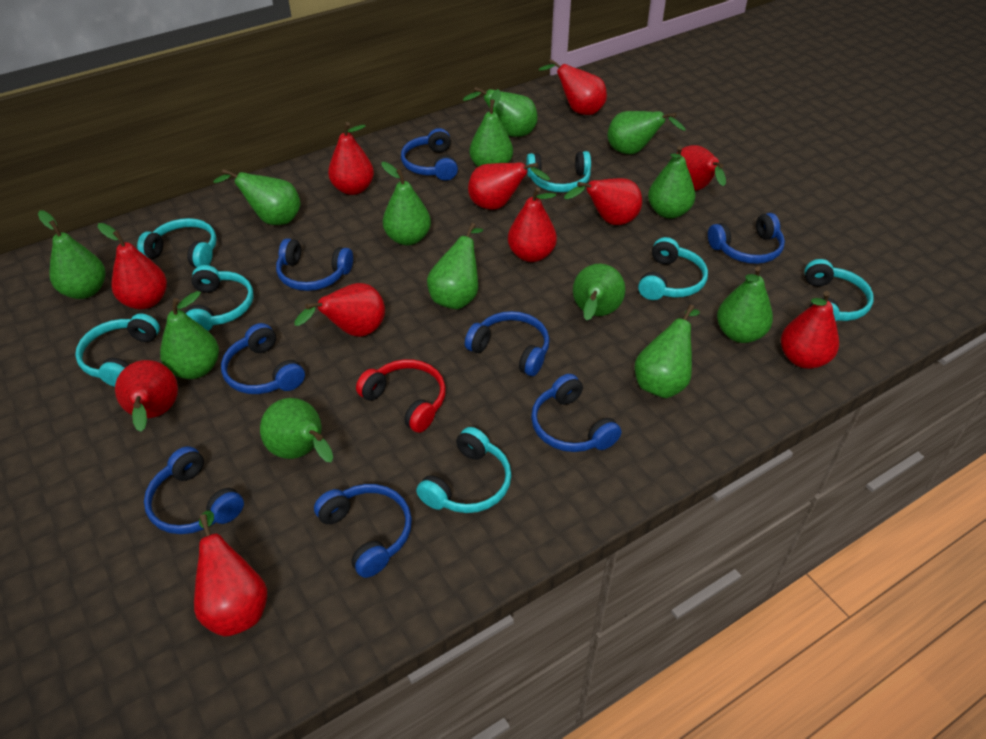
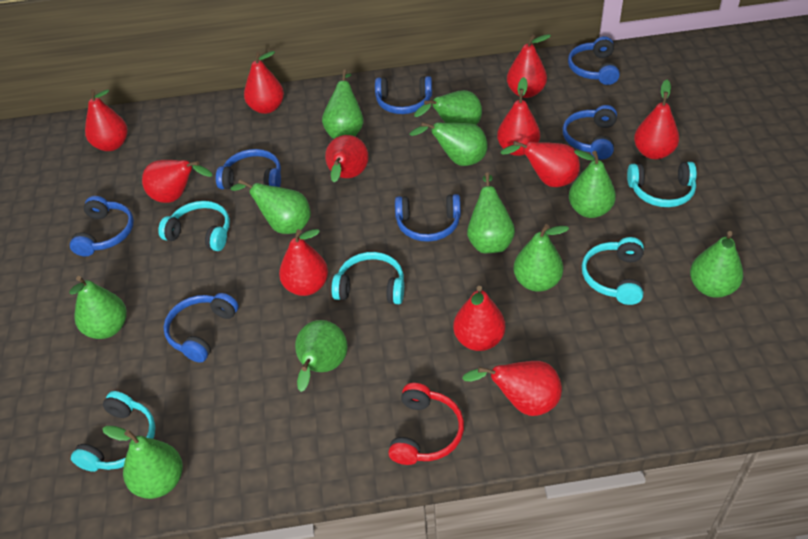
blue headphones: 8 -> 7
green pear: 13 -> 11
turquoise headphones: 7 -> 5

